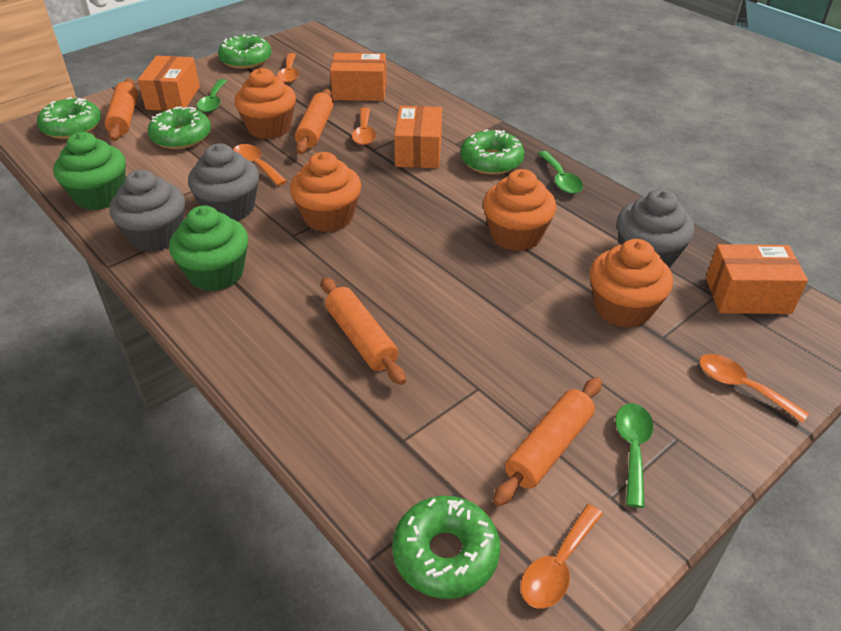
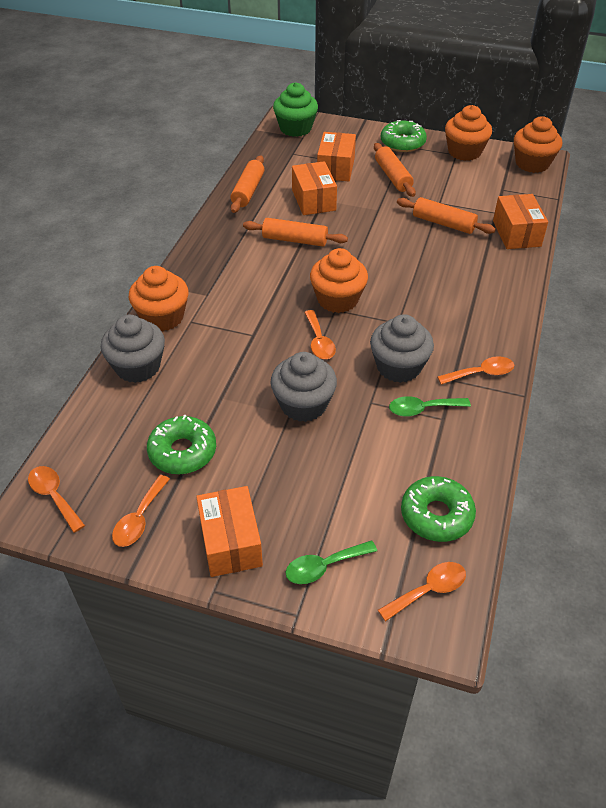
green cupcake: 2 -> 1
green donut: 5 -> 3
green spoon: 3 -> 2

